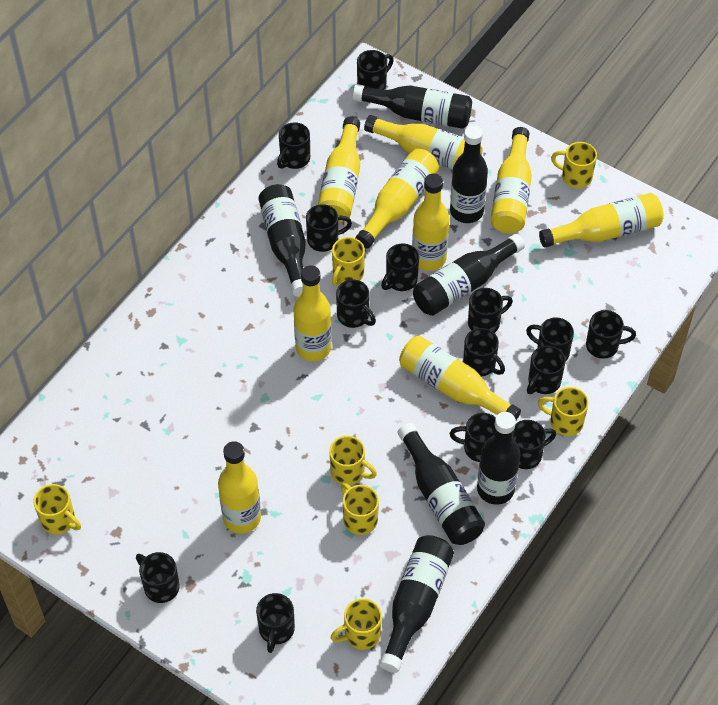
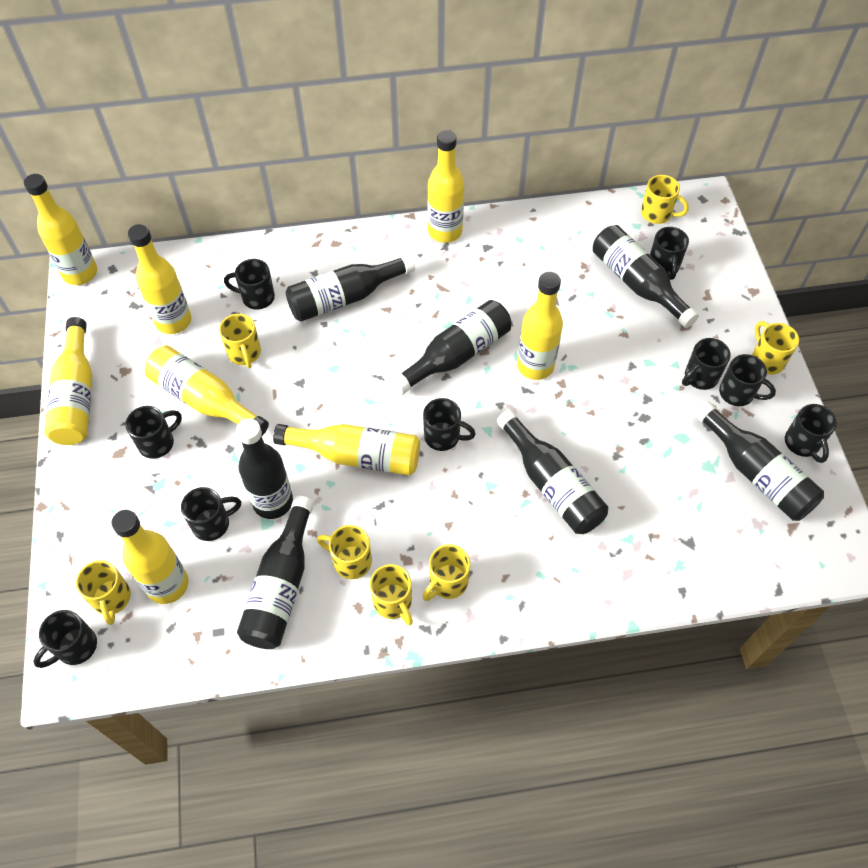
black mug: 14 -> 9
yellow bottle: 9 -> 8

